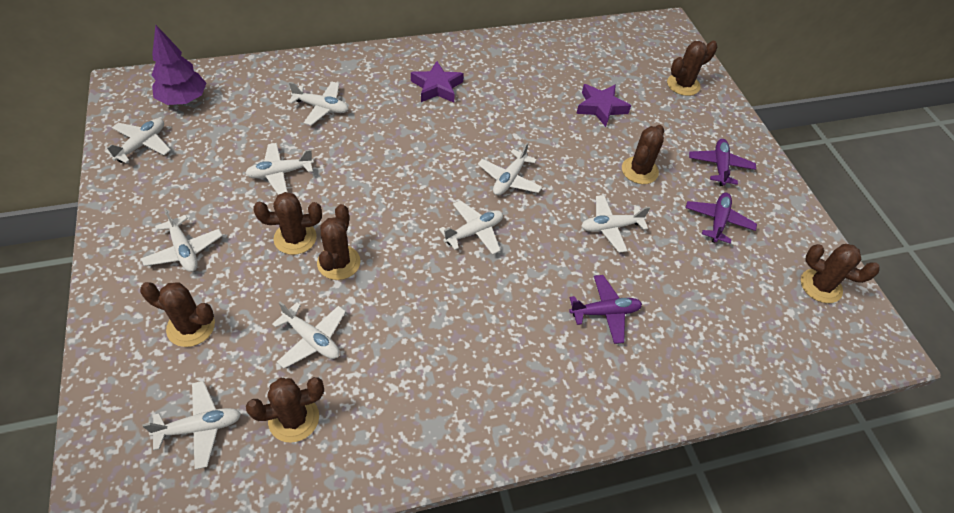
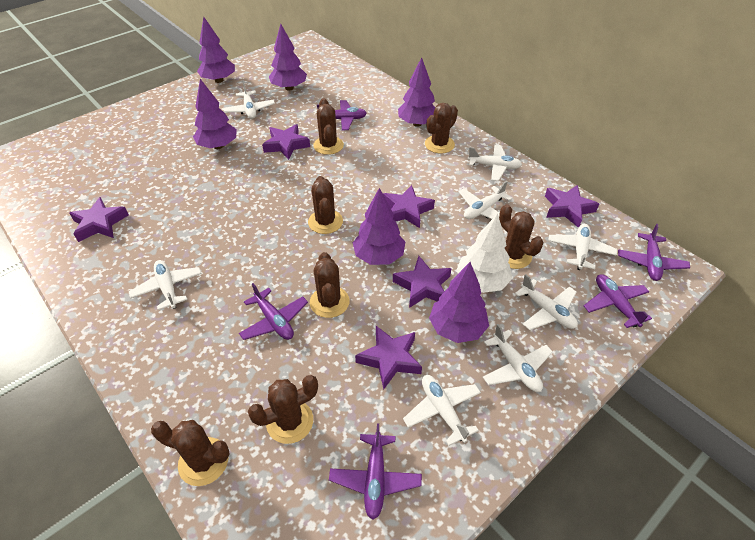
purple plane: 3 -> 5
purple star: 2 -> 6
purple tree: 1 -> 6
white plane: 9 -> 8
white tree: 0 -> 1

